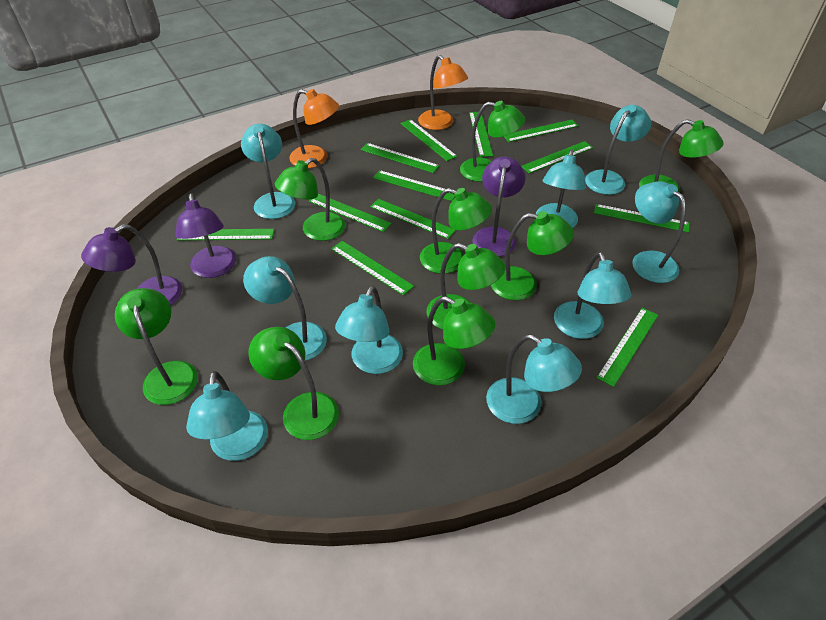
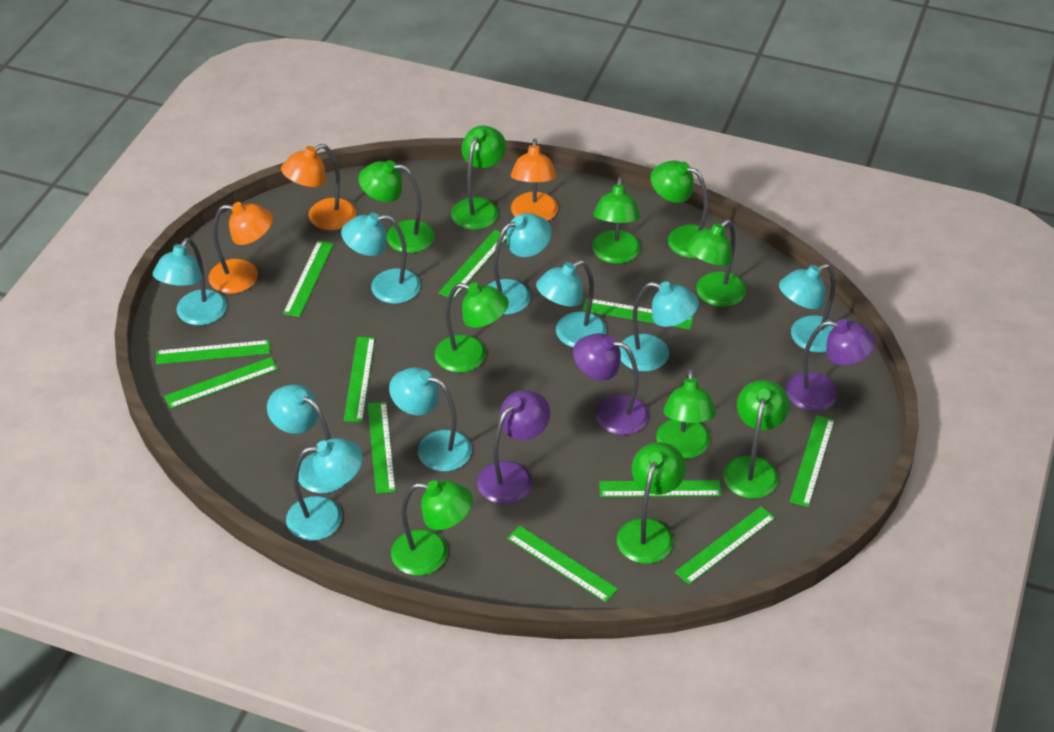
green lamp: 9 -> 10
green ruler: 12 -> 11
orange lamp: 2 -> 3

